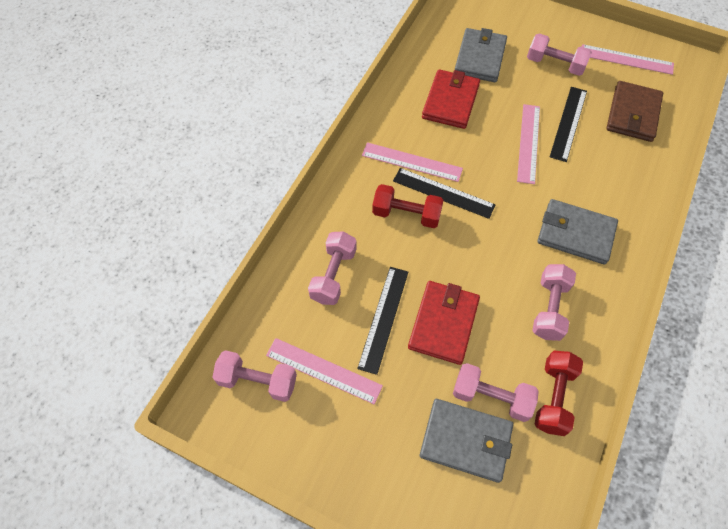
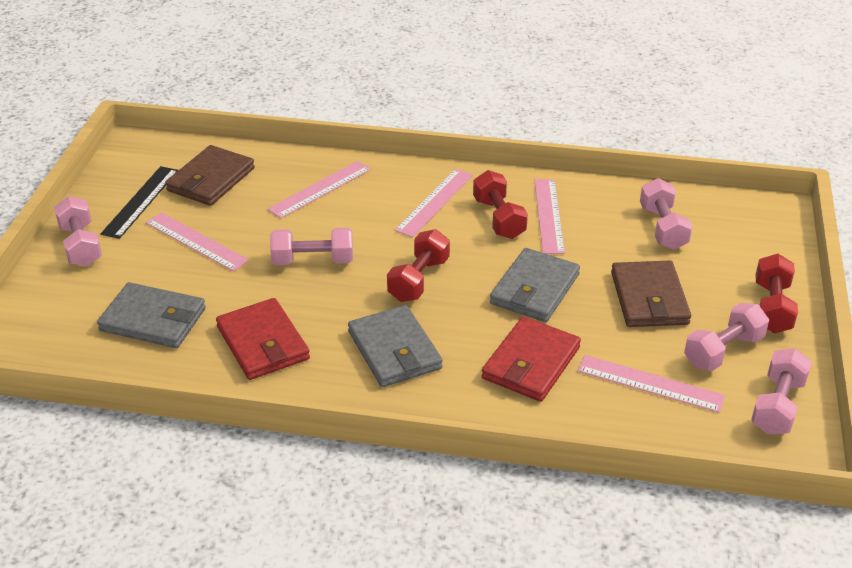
black ruler: 3 -> 1
brown wallet: 1 -> 2
pink ruler: 4 -> 5
red dumbbell: 2 -> 3

